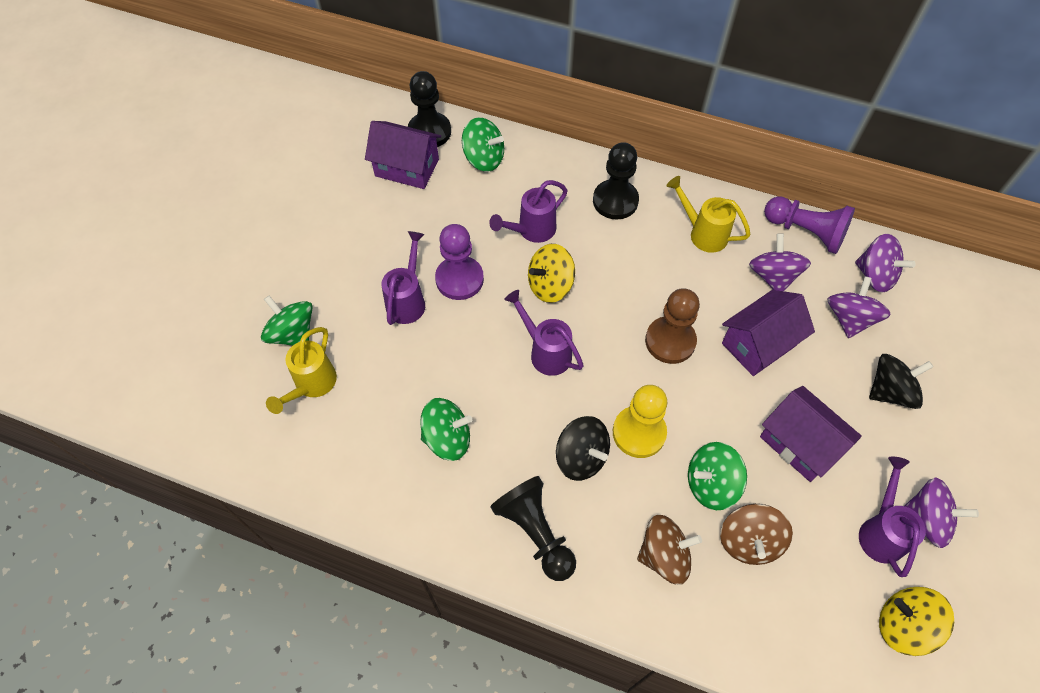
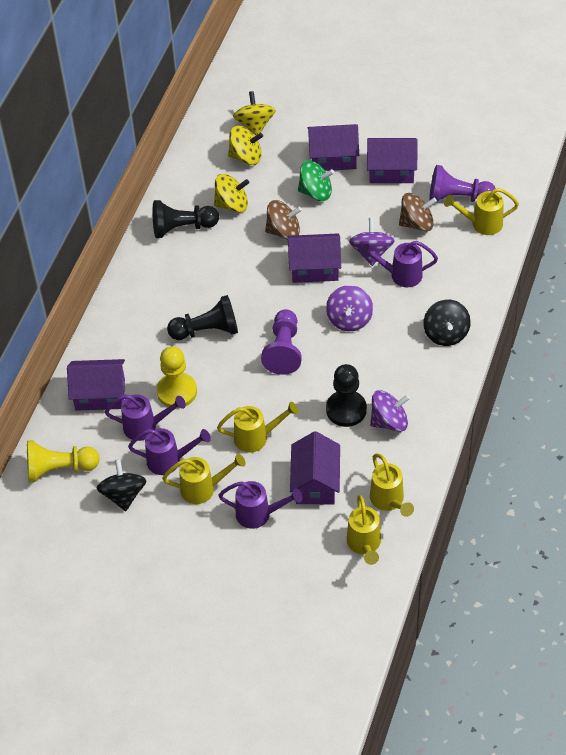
brown pawn: 1 -> 0
green spinning top: 4 -> 1
purple house: 3 -> 5
purple spinning top: 4 -> 3
yellow pawn: 1 -> 2
yellow spinning top: 2 -> 3
yellow watering can: 2 -> 5

